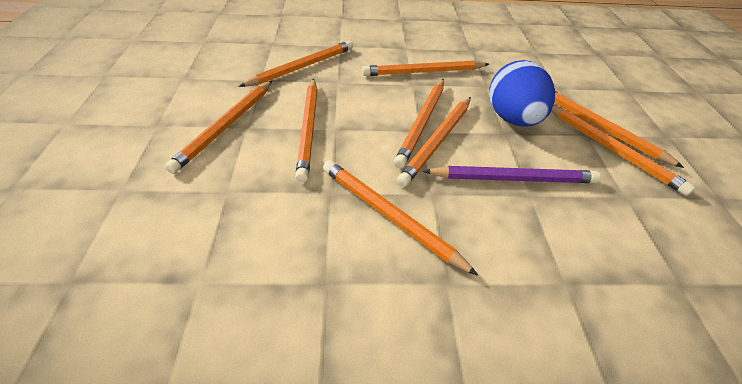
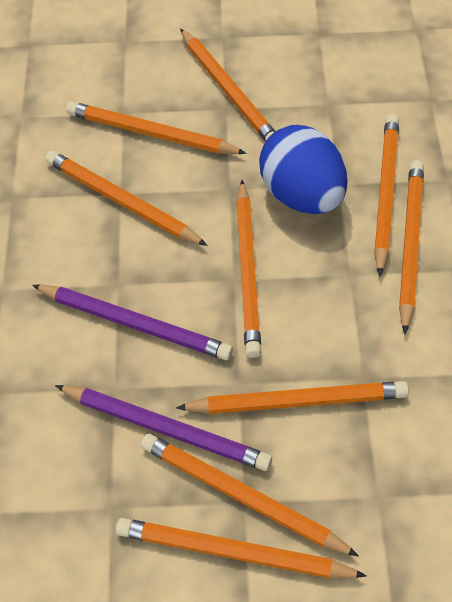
purple pencil: 1 -> 2

